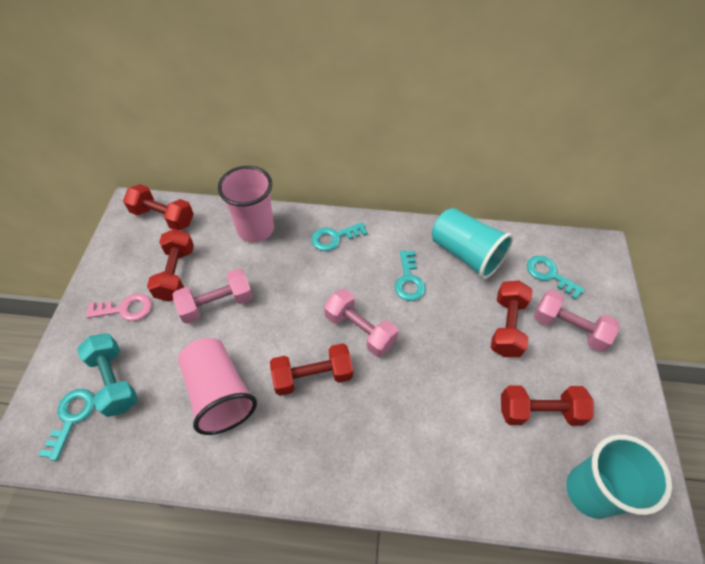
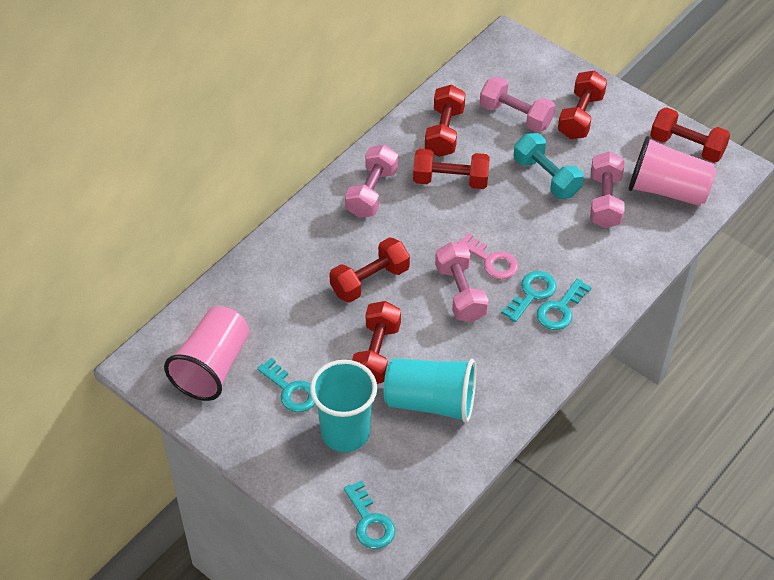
pink dumbbell: 3 -> 4
red dumbbell: 5 -> 6

